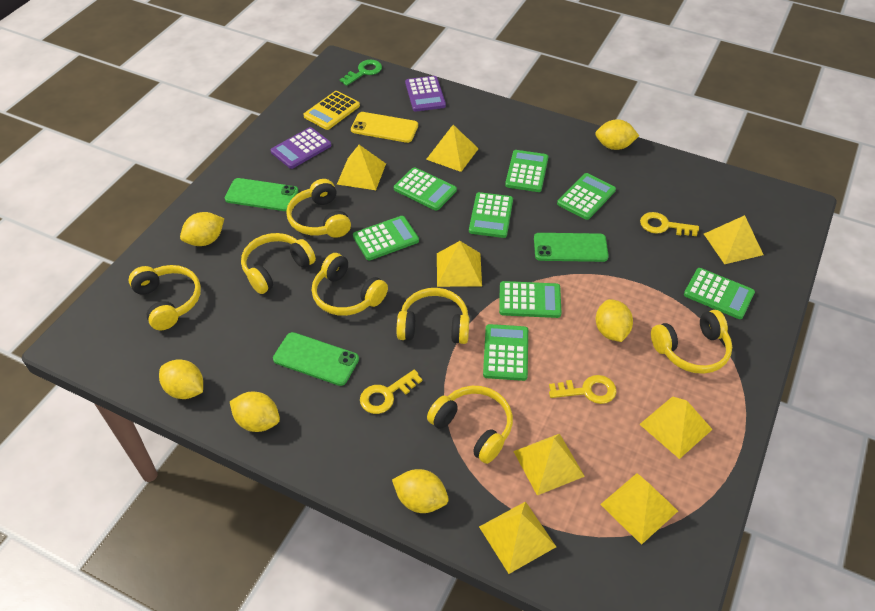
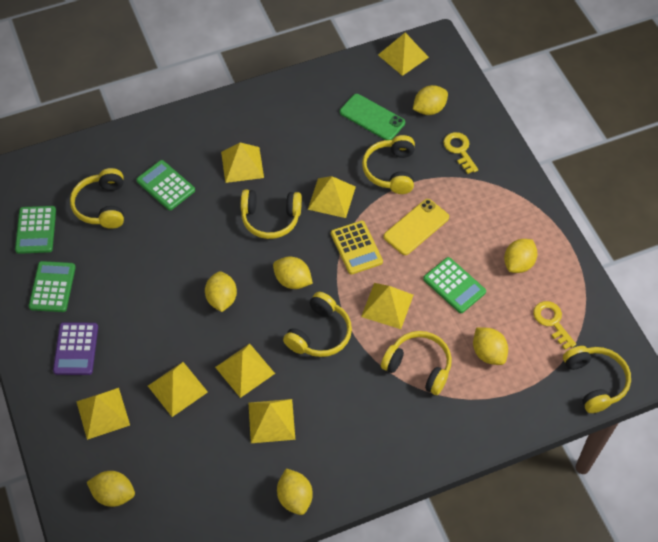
green calculator: 8 -> 4
green key: 1 -> 0
green phone: 3 -> 1
purple calculator: 2 -> 1
yellow headphones: 7 -> 6
yellow key: 3 -> 2
yellow lemon: 6 -> 7

